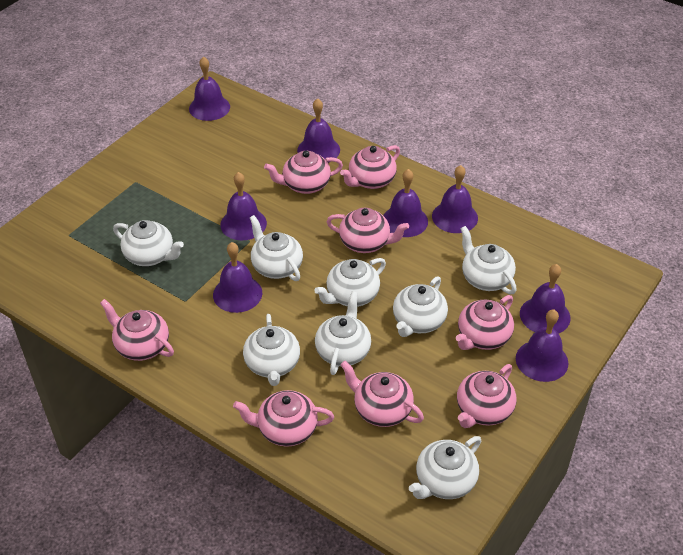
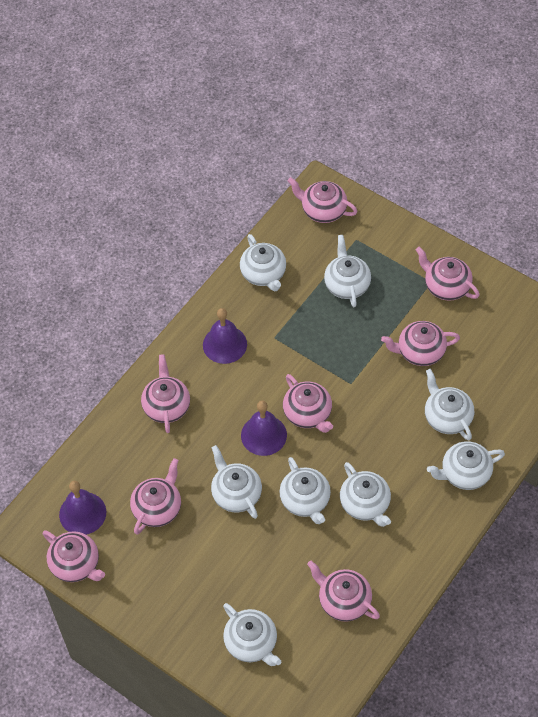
purple bell: 8 -> 3

